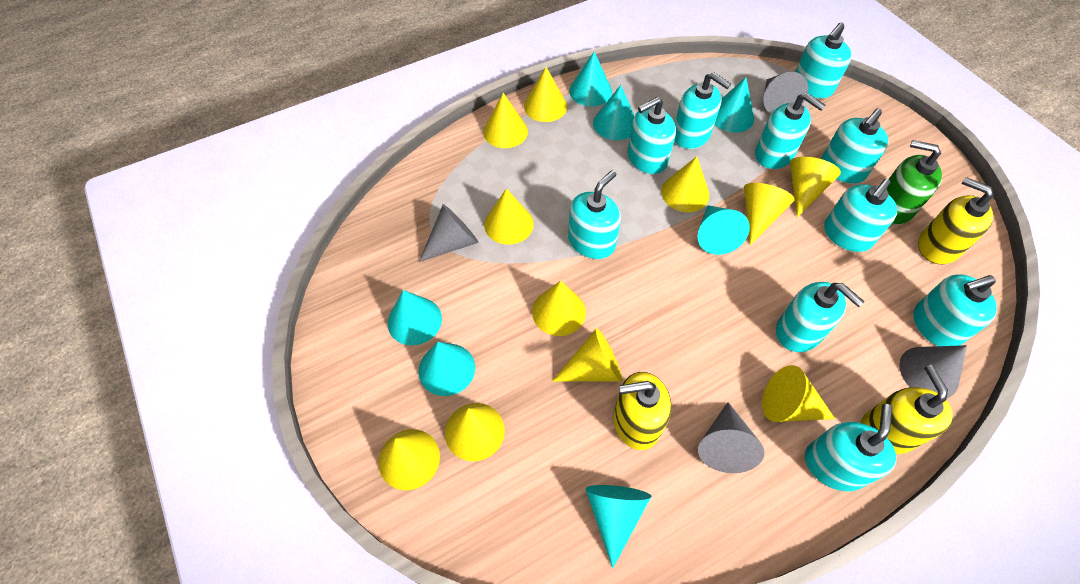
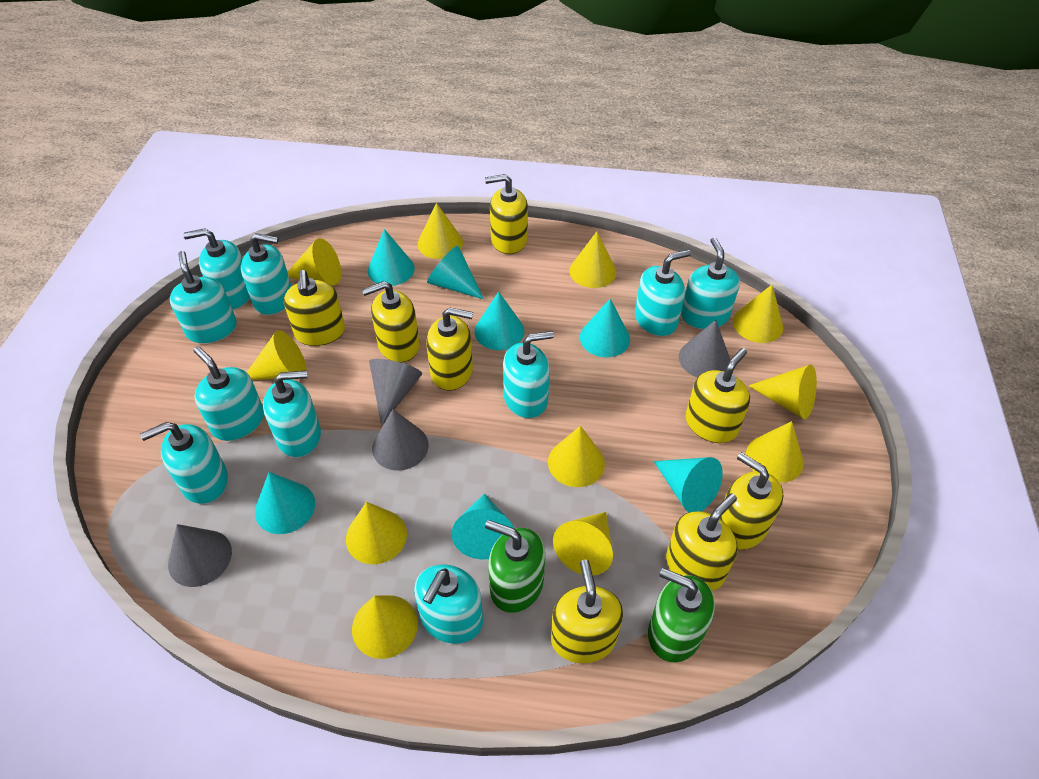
green soap dispenser: 1 -> 2
yellow soap dispenser: 3 -> 8

